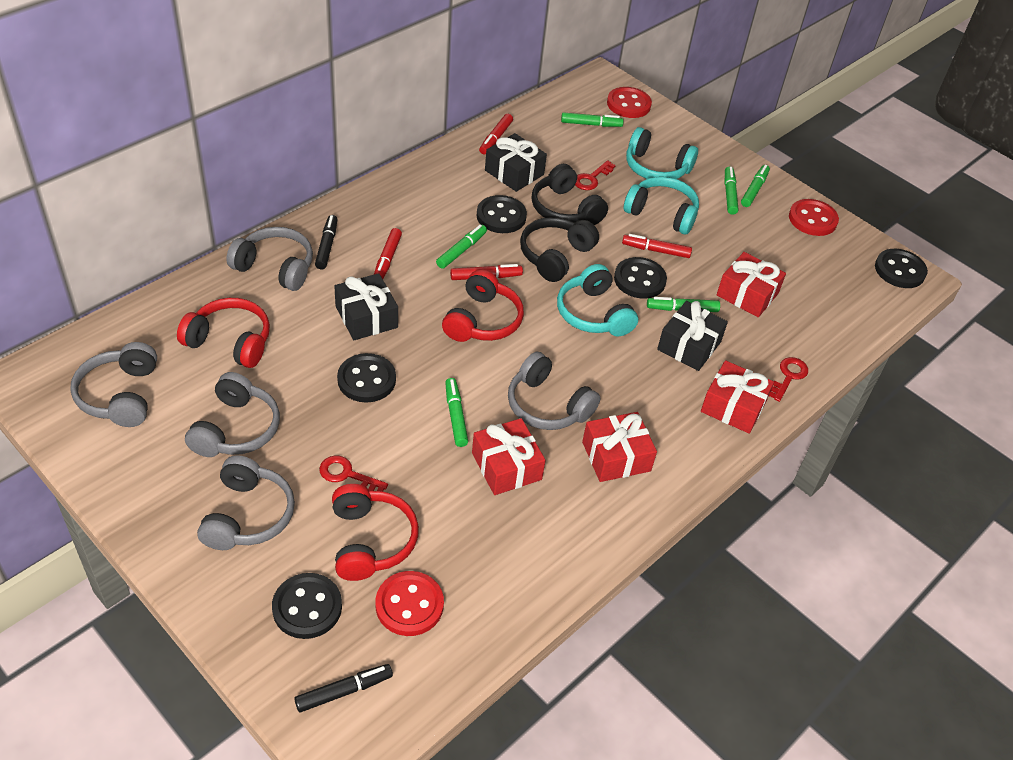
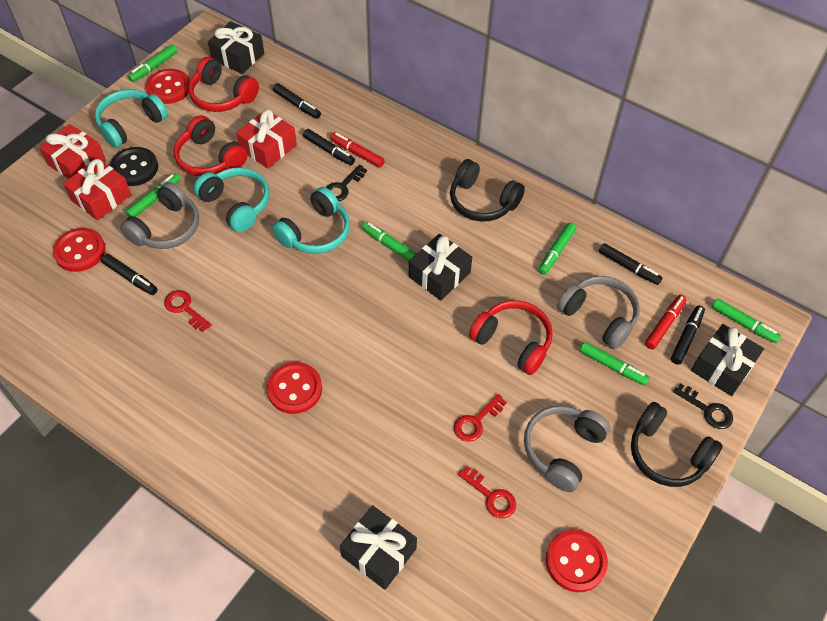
black button: 5 -> 1
black gift: 3 -> 4
black key: 0 -> 2
black marker: 2 -> 5
grey headphones: 5 -> 3
red button: 3 -> 4
red gift: 4 -> 3
red marker: 4 -> 2

